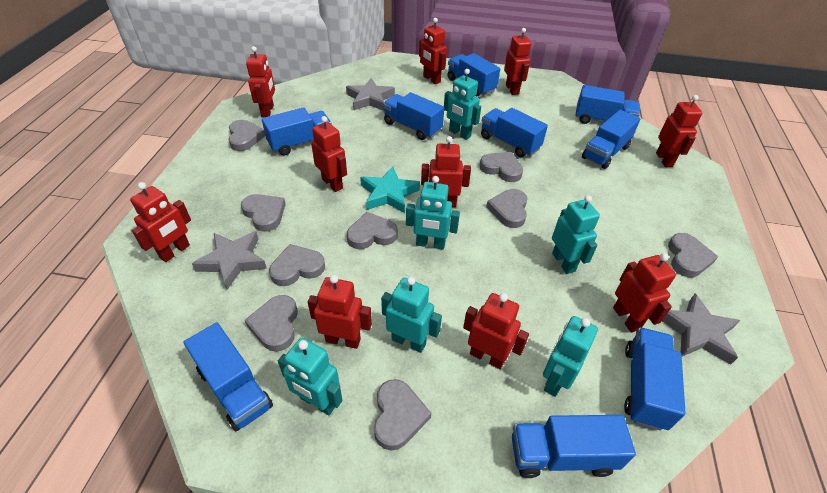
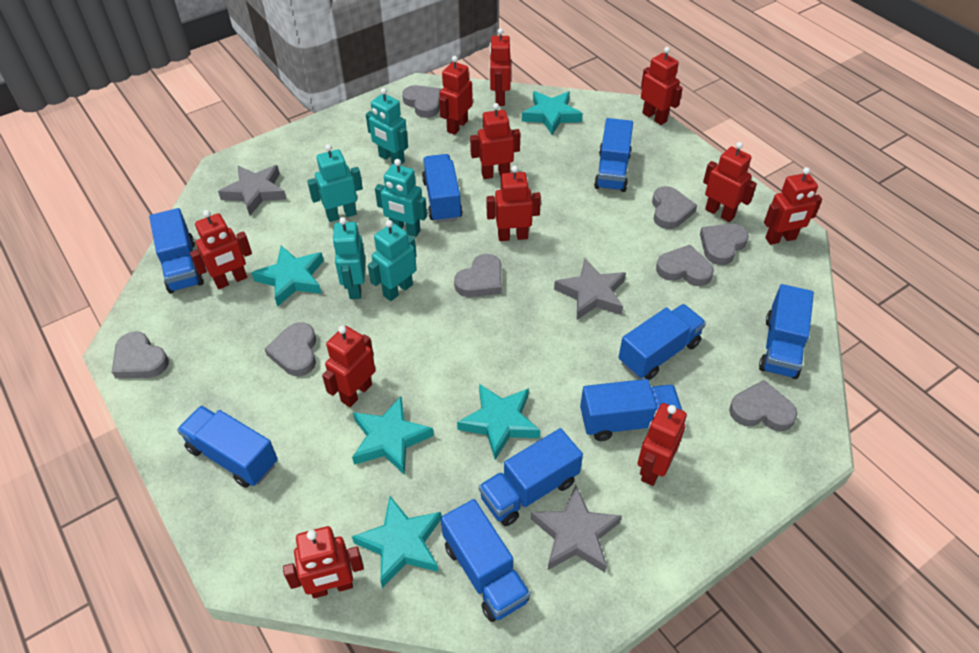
grey heart: 9 -> 8
red robot: 10 -> 11
turquoise robot: 6 -> 5
turquoise star: 1 -> 5

